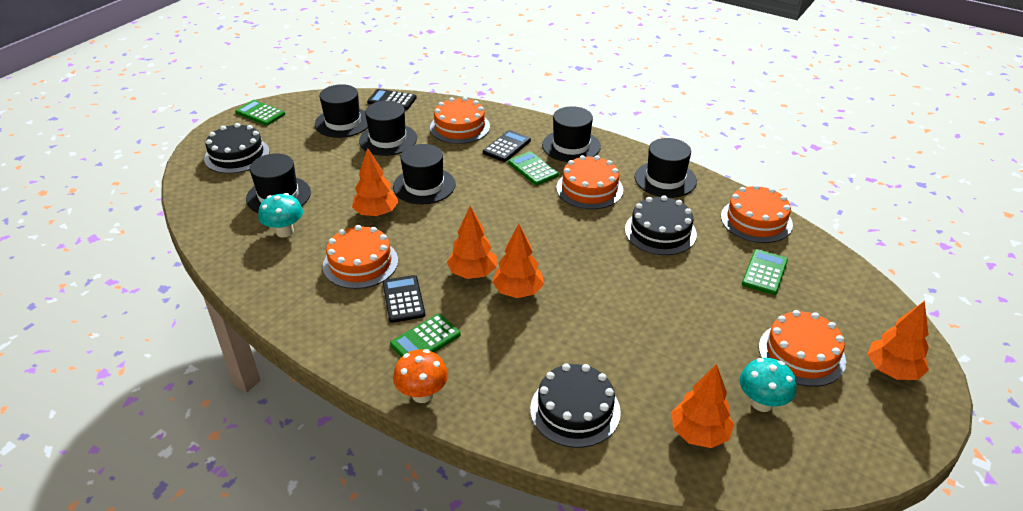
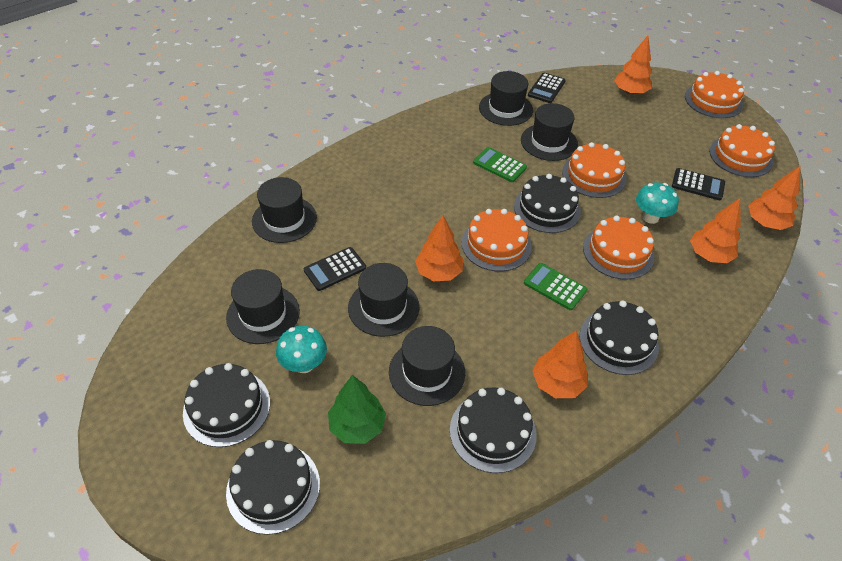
black cake: 3 -> 5
green calculator: 4 -> 2
green tree: 0 -> 1
orange mushroom: 1 -> 0

